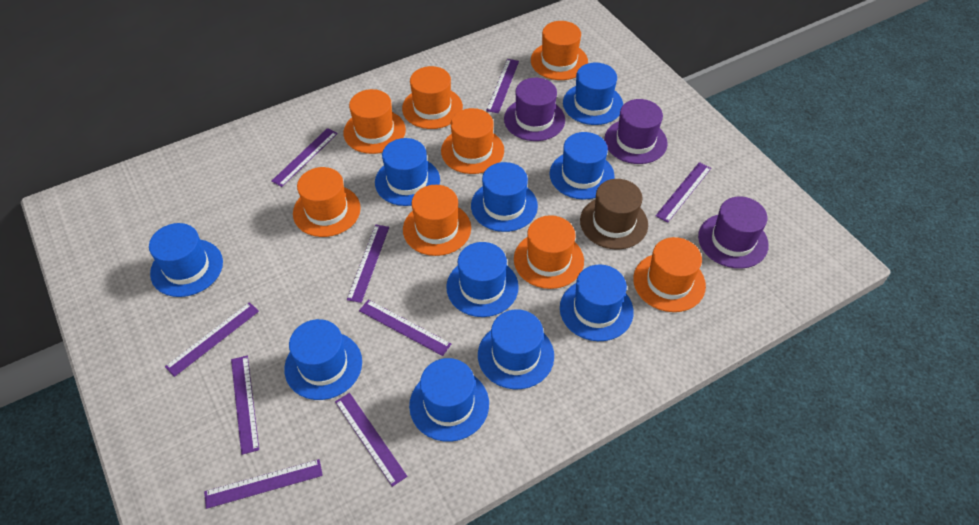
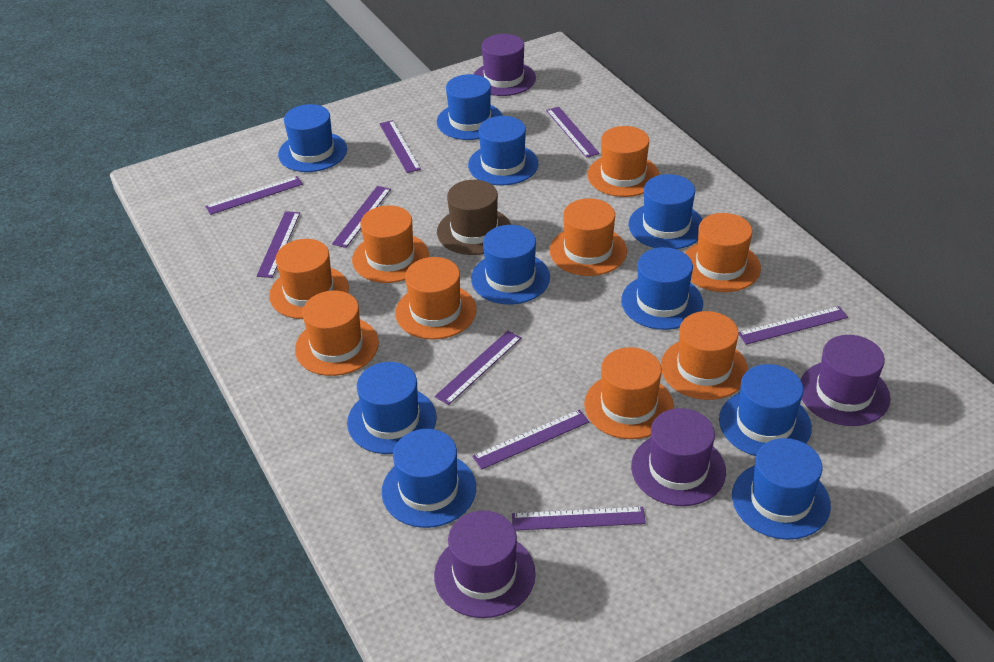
orange hat: 8 -> 9
purple hat: 3 -> 4

